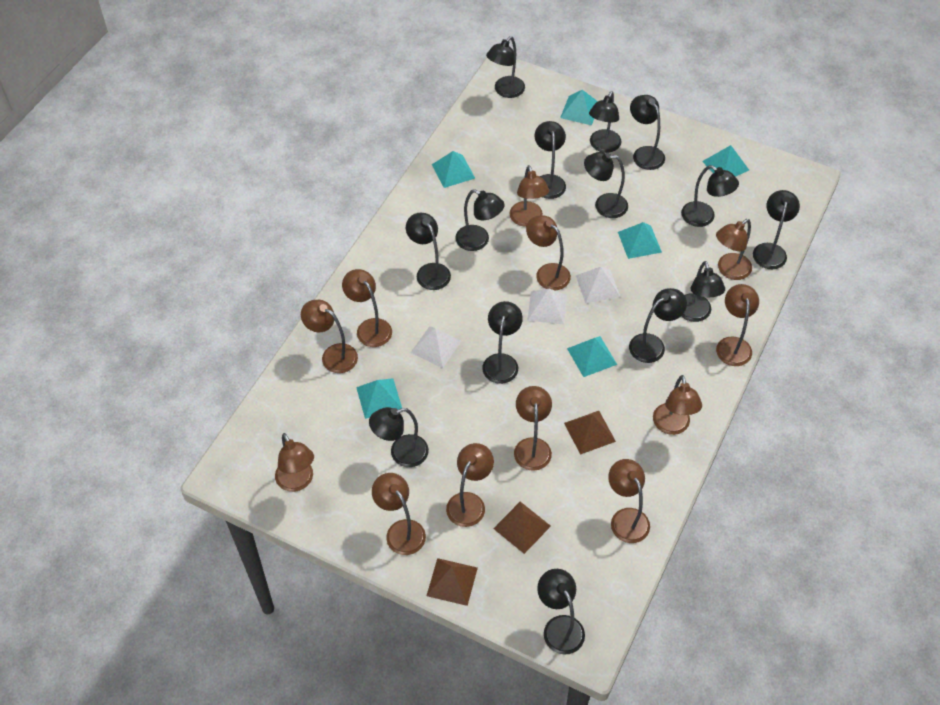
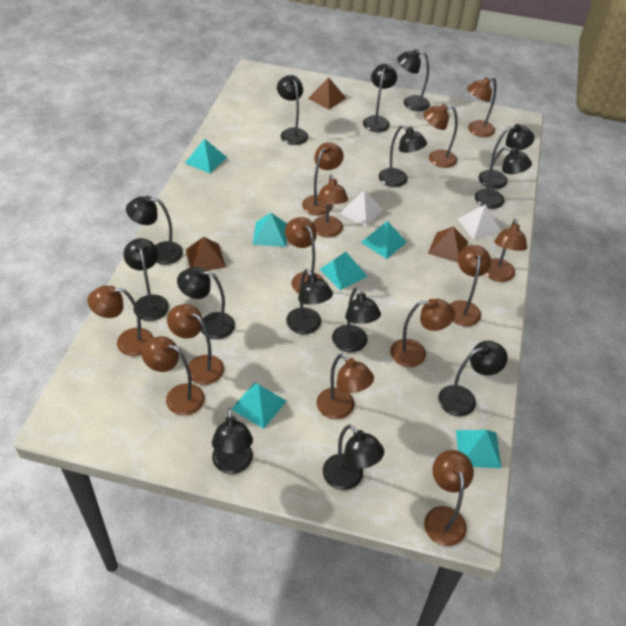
brown lamp: 12 -> 13
white pyramid: 3 -> 2

